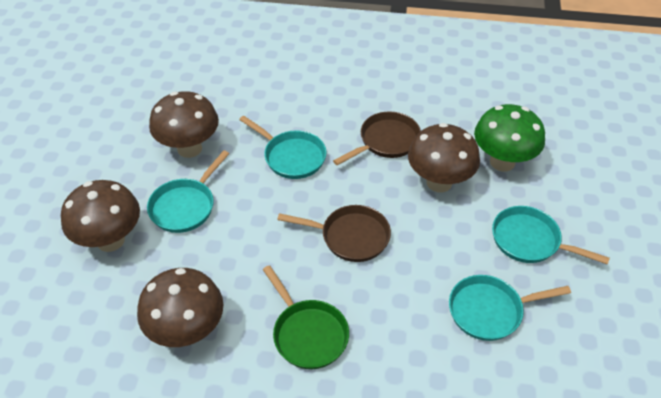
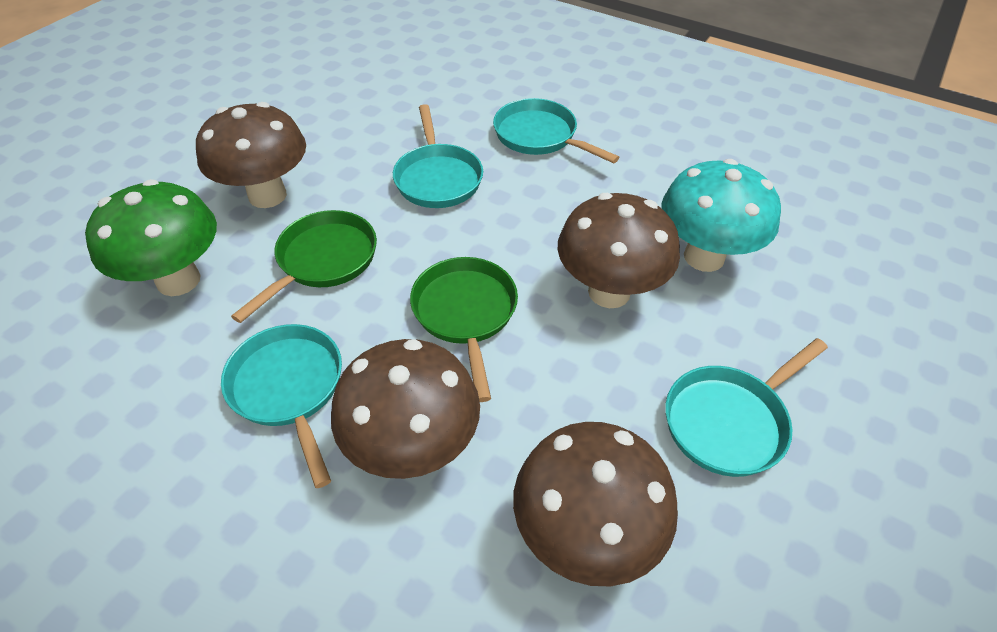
brown pan: 2 -> 0
green pan: 1 -> 2
turquoise mushroom: 0 -> 1

